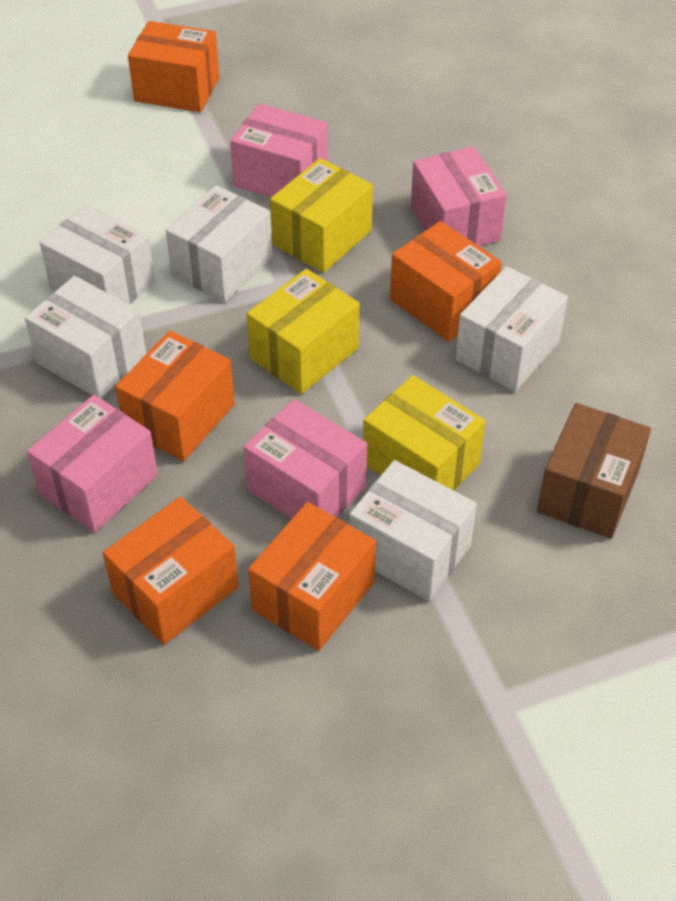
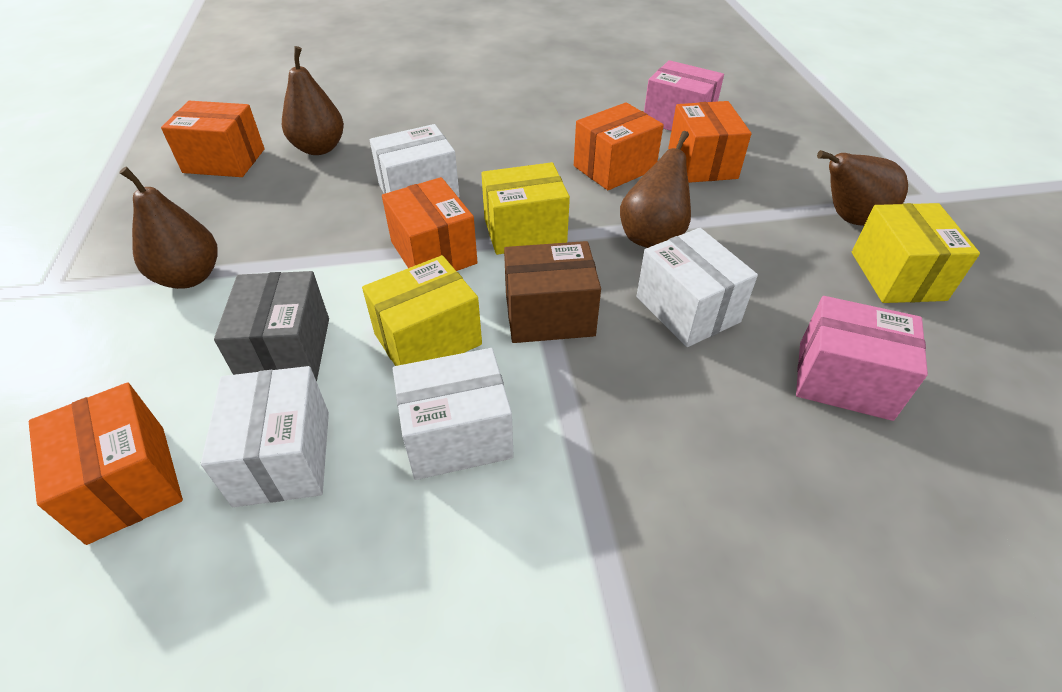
brown pear: 0 -> 4
grey box: 0 -> 1
pink box: 4 -> 2
white box: 5 -> 4

